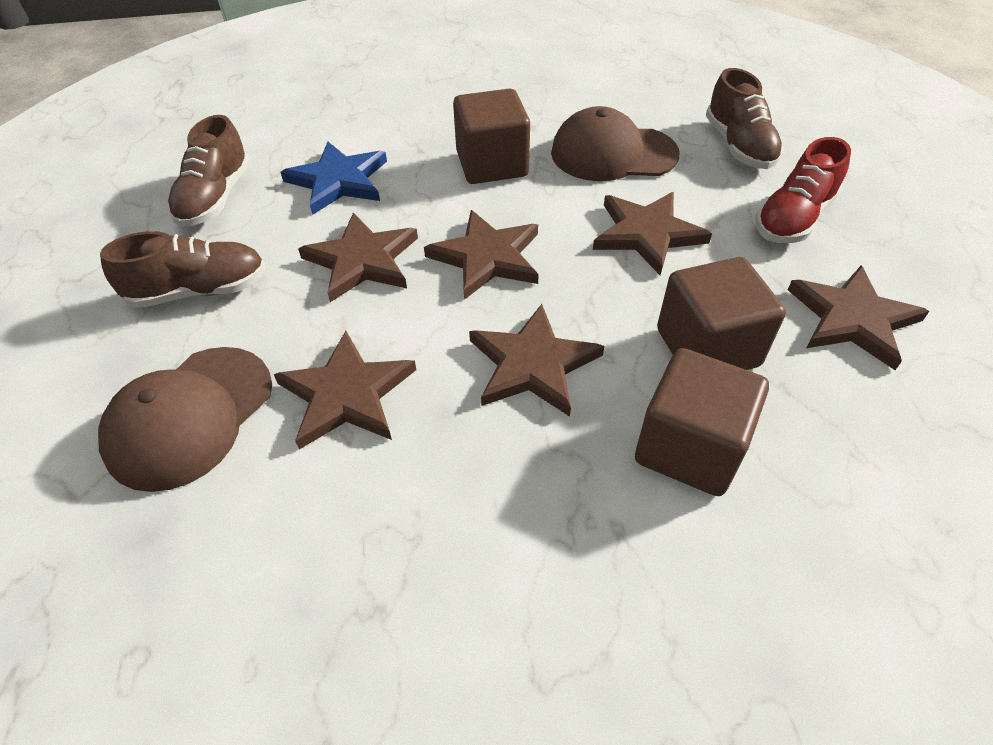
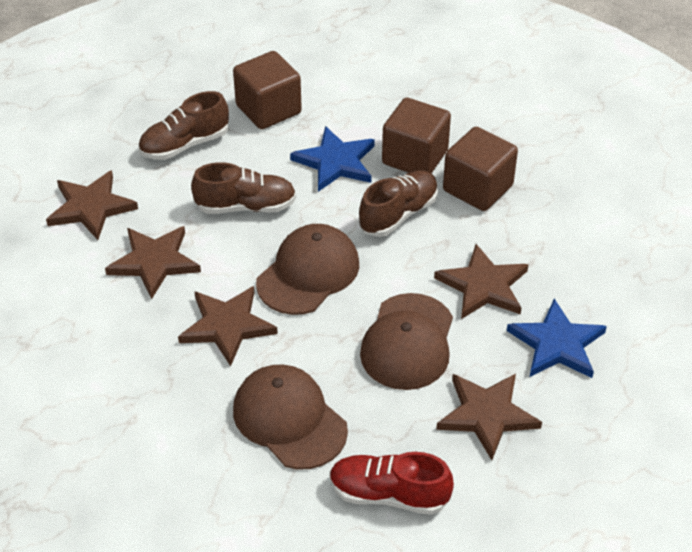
blue star: 1 -> 2
brown cap: 2 -> 3
brown star: 6 -> 5

